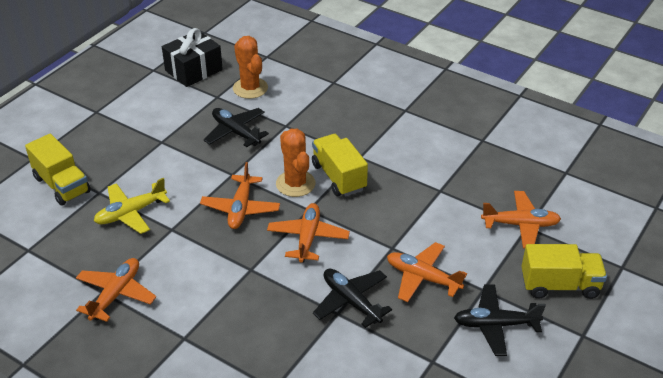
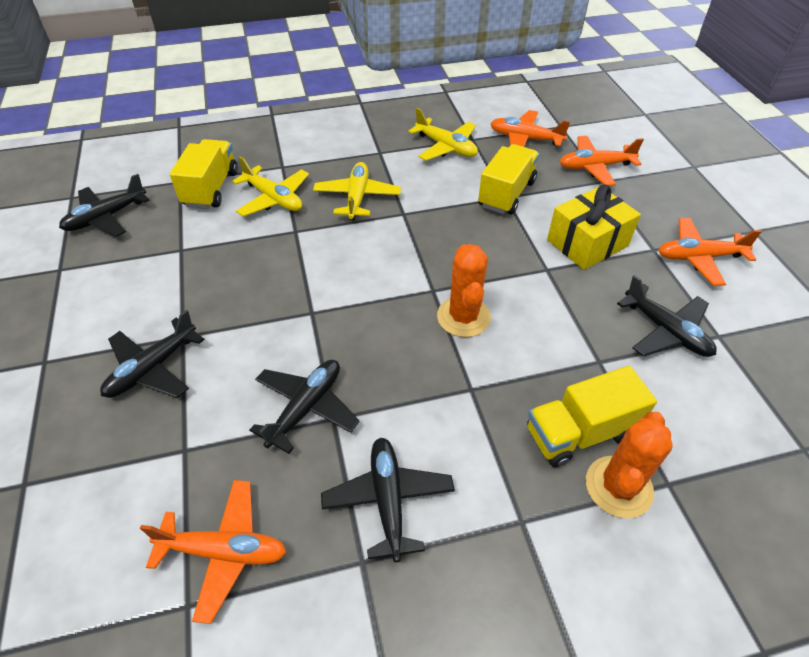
black gift: 1 -> 0
black plane: 3 -> 5
orange plane: 5 -> 4
yellow gift: 0 -> 1
yellow plane: 1 -> 3

